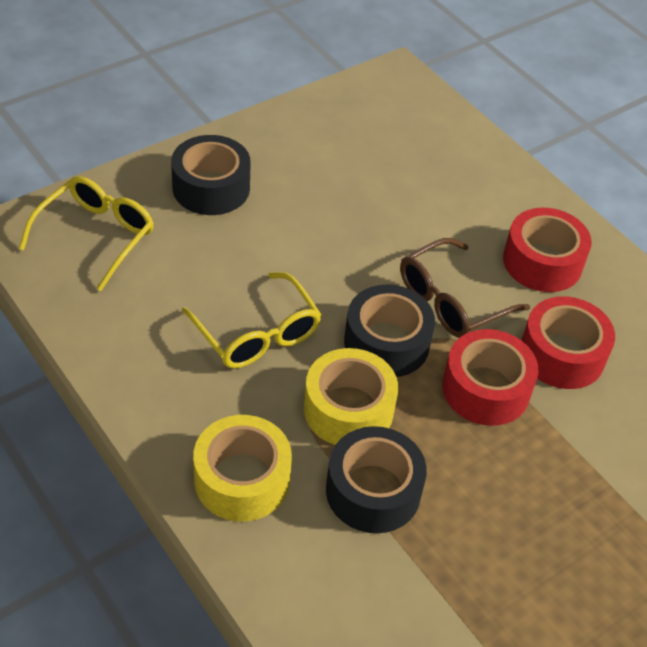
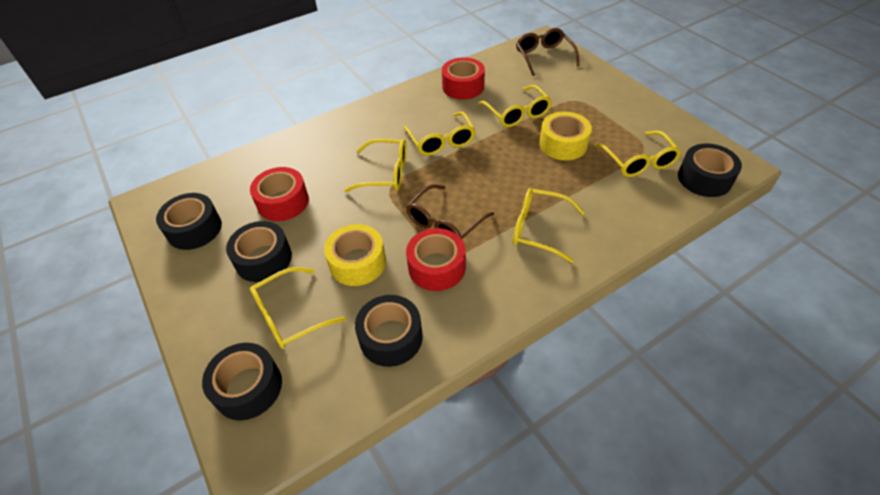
black tape: 3 -> 5
brown glasses: 1 -> 2
yellow glasses: 2 -> 6

